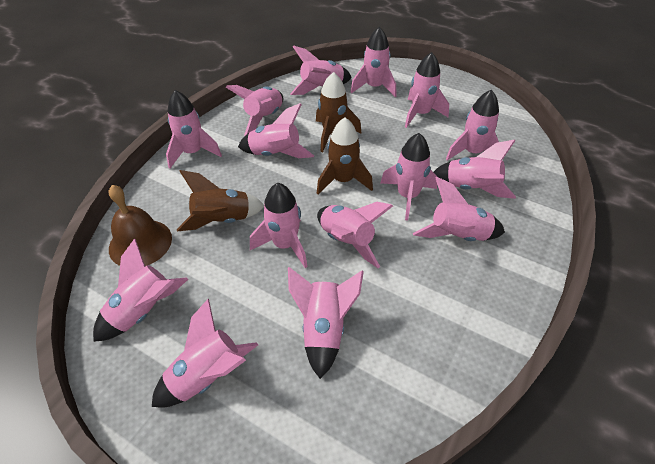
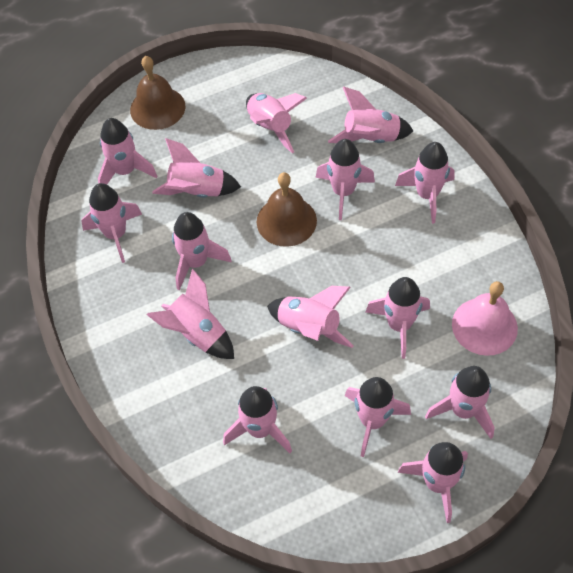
brown bell: 1 -> 2
brown rocket: 3 -> 0
pink bell: 0 -> 1

